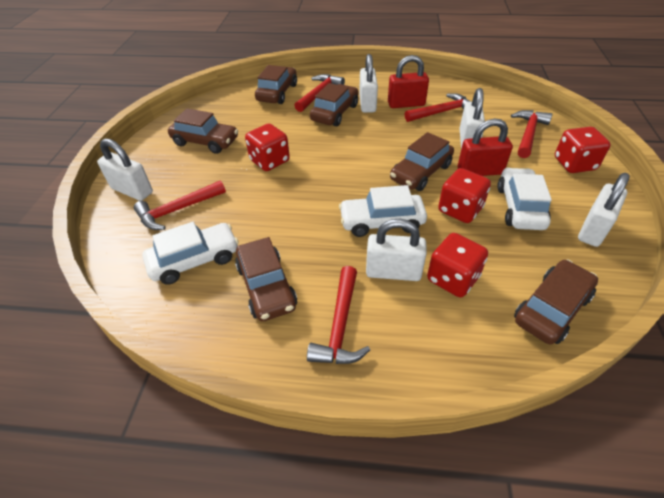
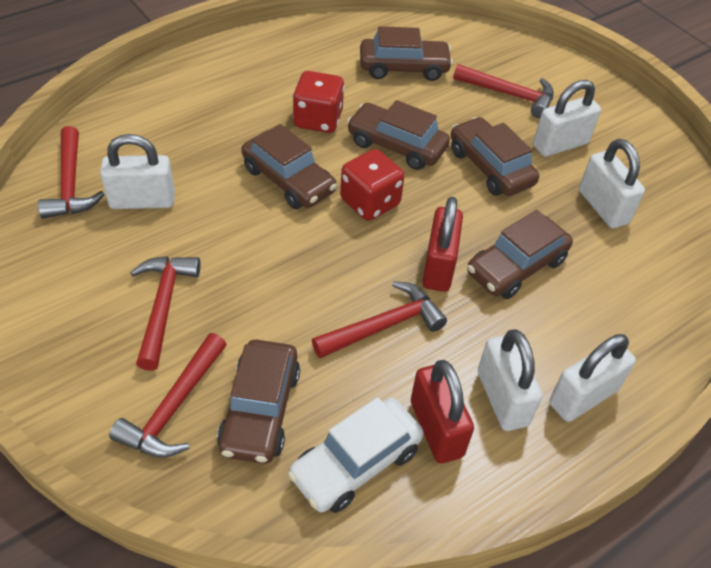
red dice: 4 -> 2
white car: 3 -> 1

